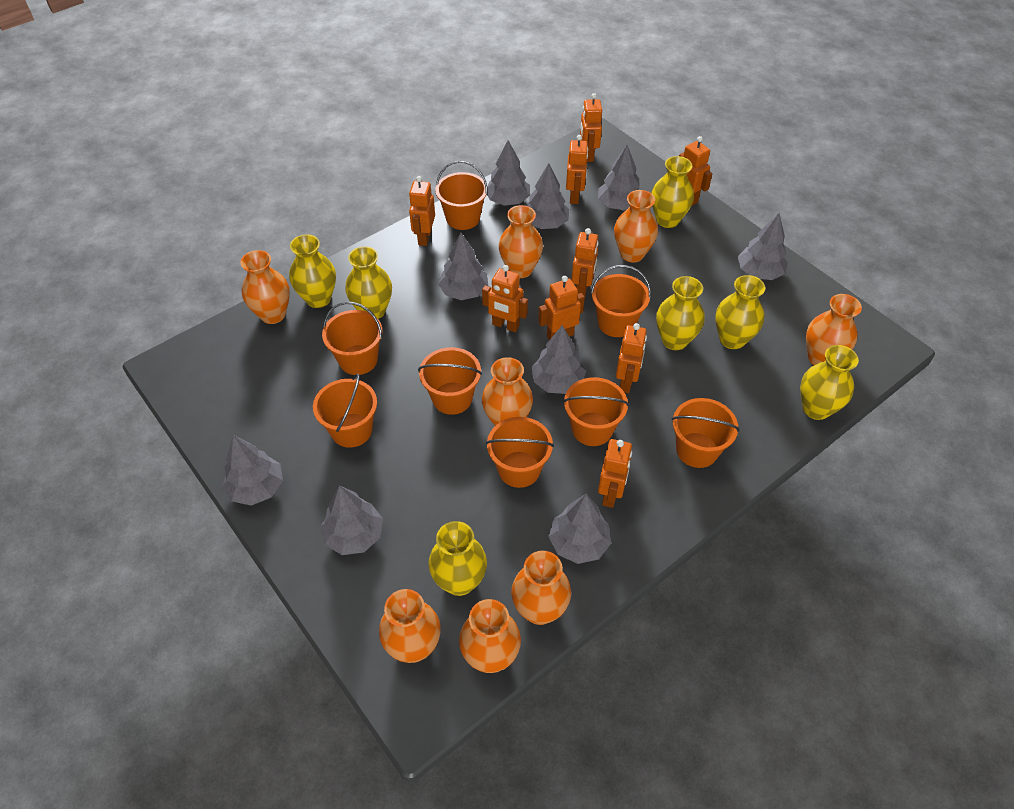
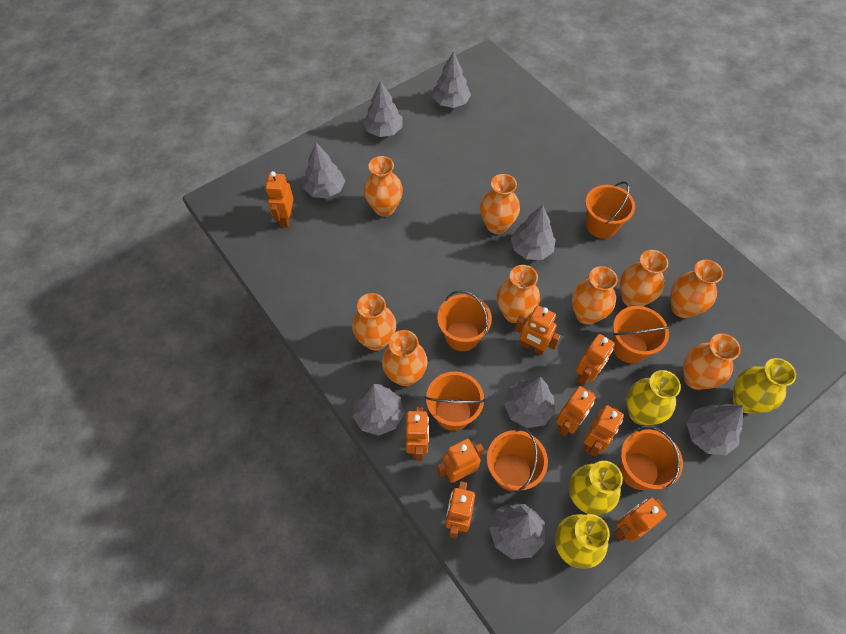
grey tree: 9 -> 8
orange bucket: 8 -> 6
orange vase: 8 -> 9
yellow vase: 7 -> 4

